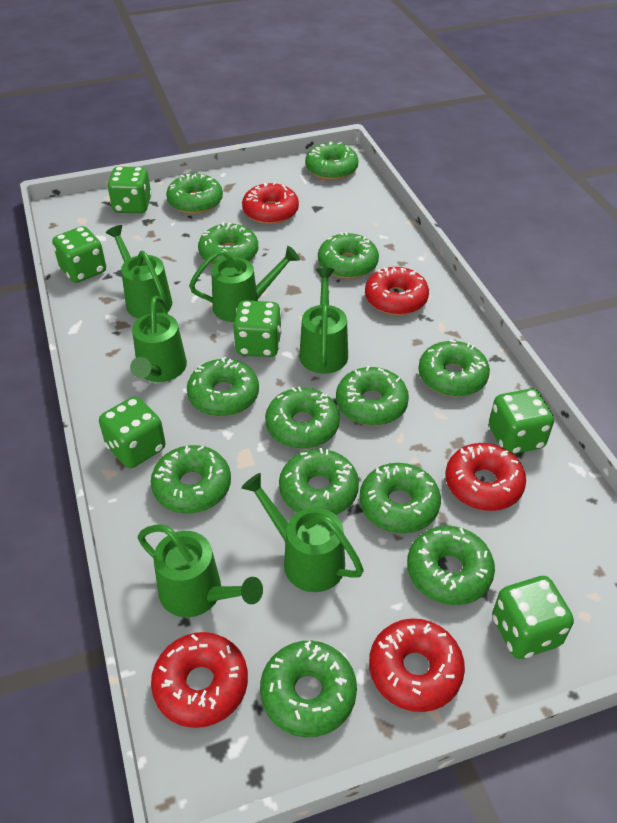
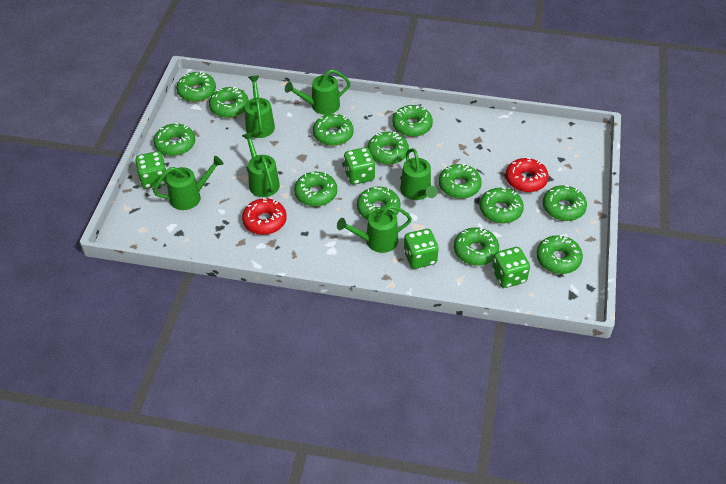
green dice: 6 -> 4
red donut: 5 -> 2

